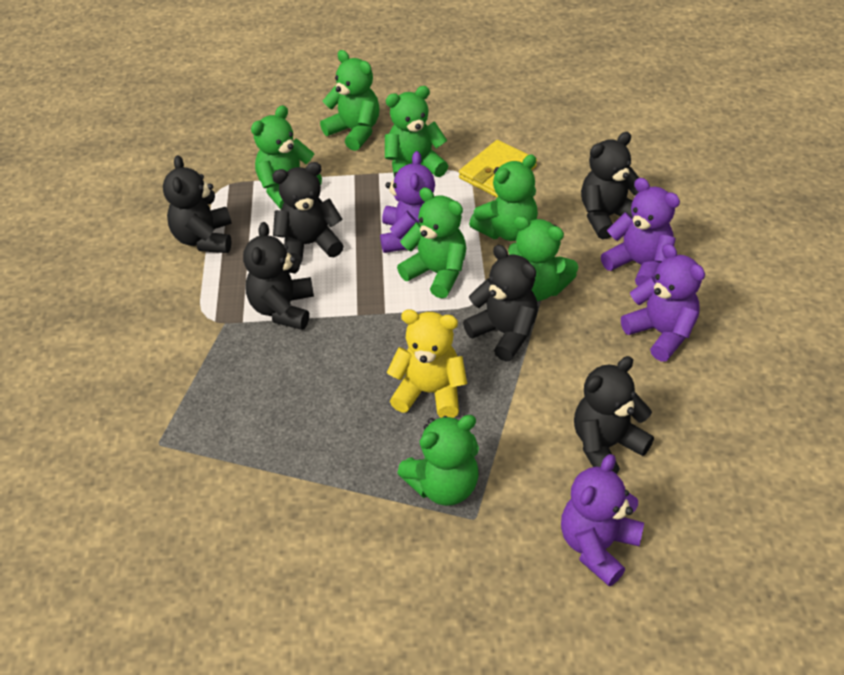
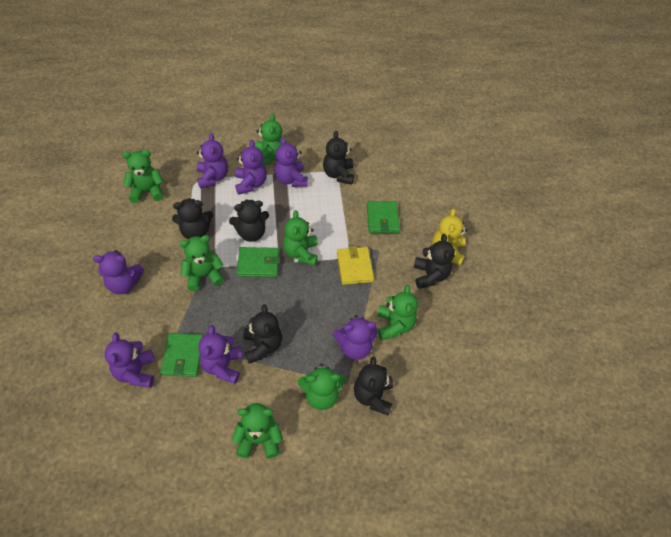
green wallet: 0 -> 3
purple teddy bear: 4 -> 7

